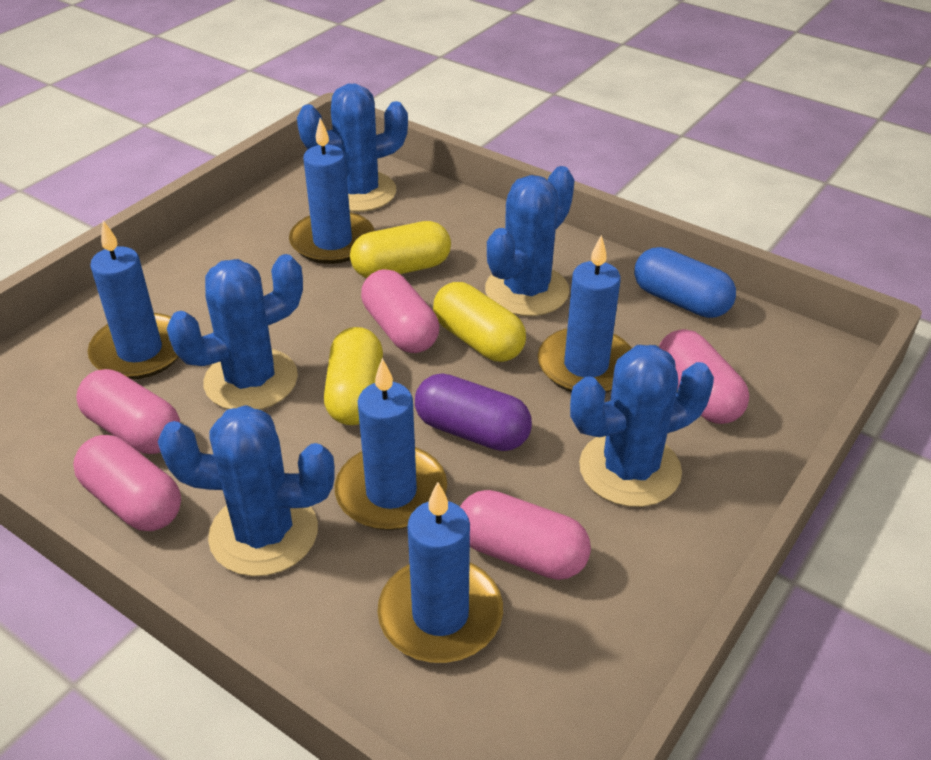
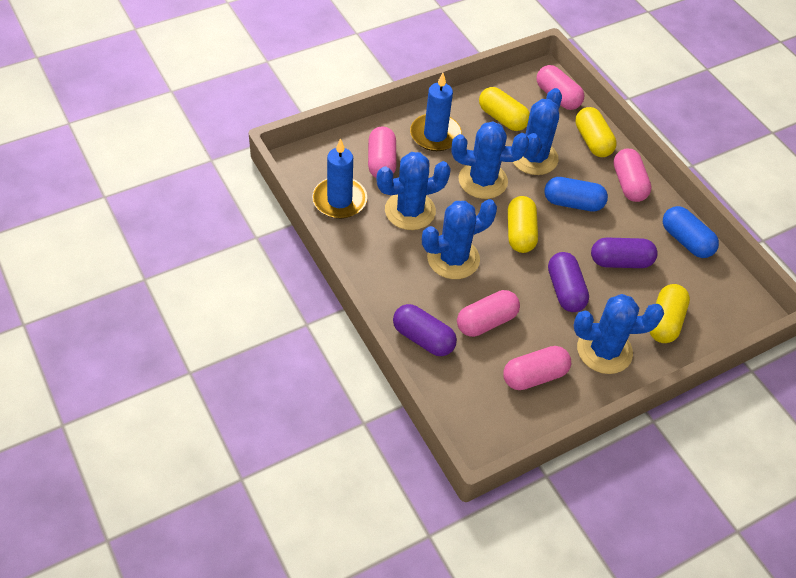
blue candle: 5 -> 2
blue capsule: 1 -> 2
purple capsule: 1 -> 3
yellow capsule: 3 -> 4

